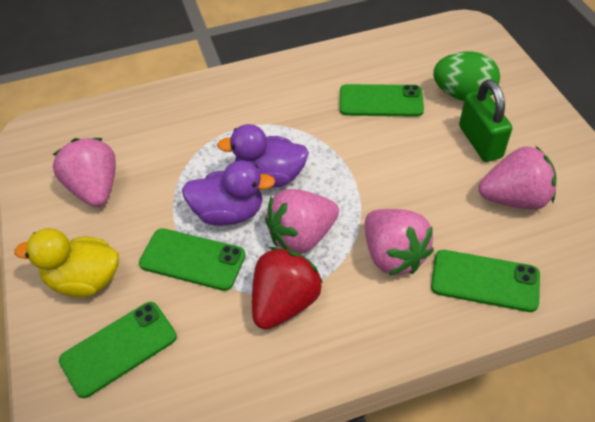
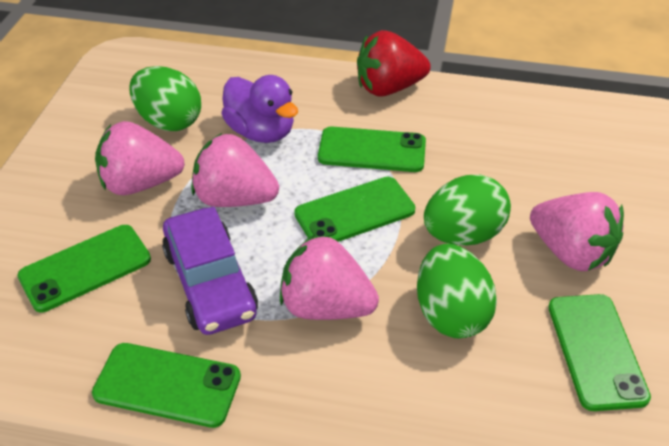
green egg: 1 -> 3
green padlock: 1 -> 0
green phone: 4 -> 5
purple car: 0 -> 1
purple duck: 2 -> 1
yellow duck: 1 -> 0

